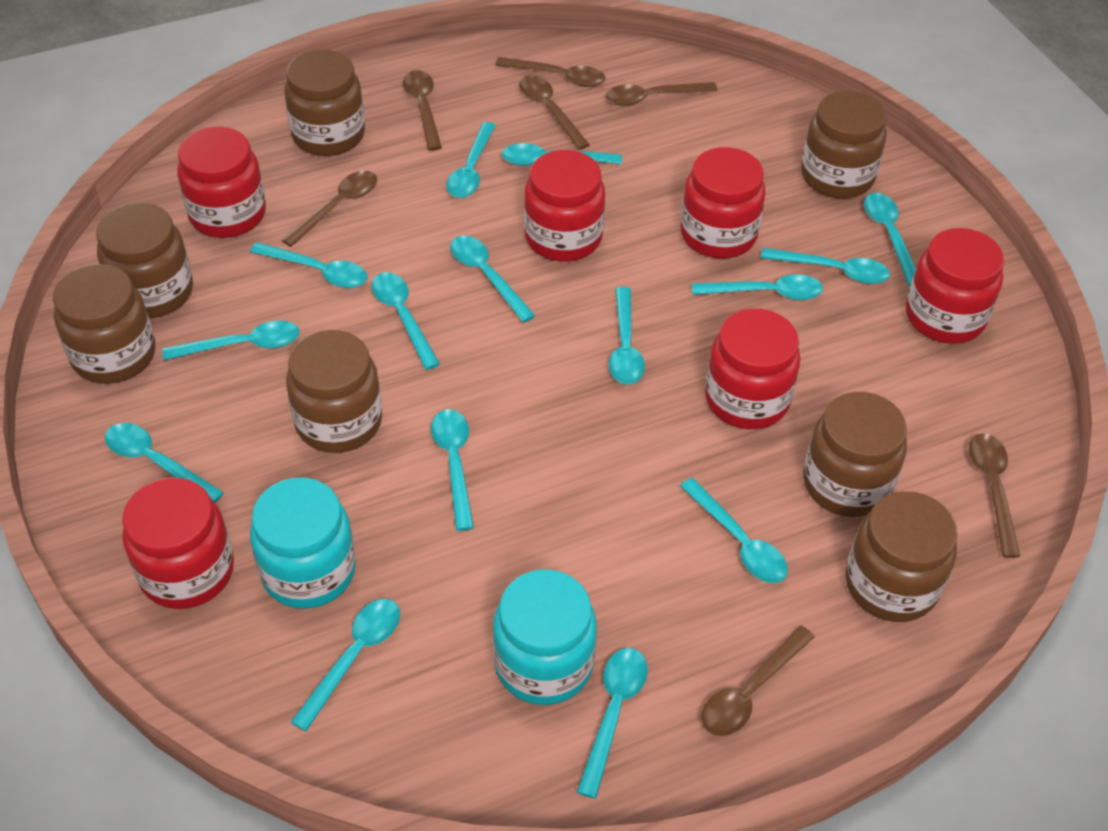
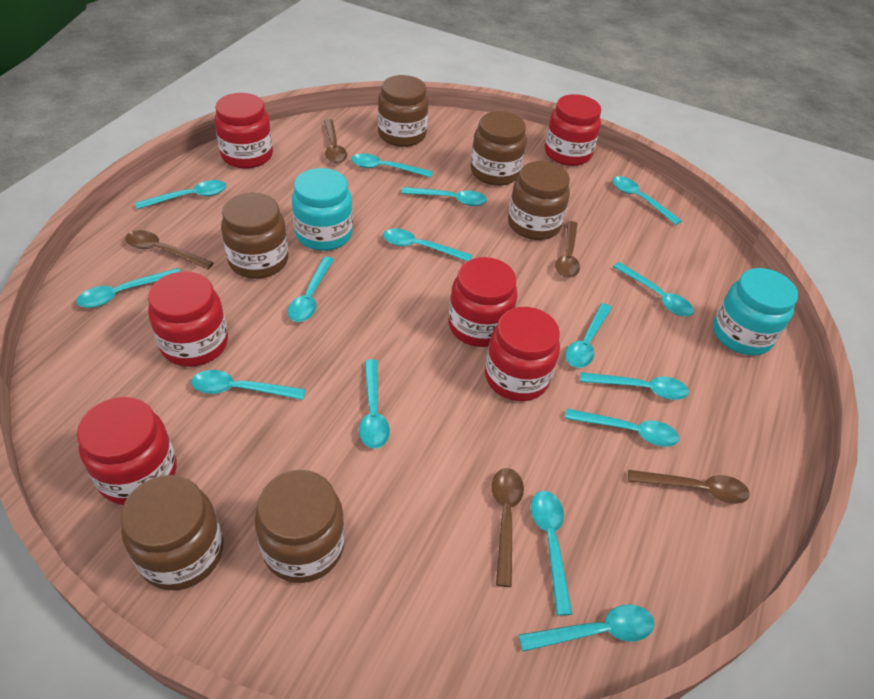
brown jar: 7 -> 6
brown spoon: 7 -> 5

